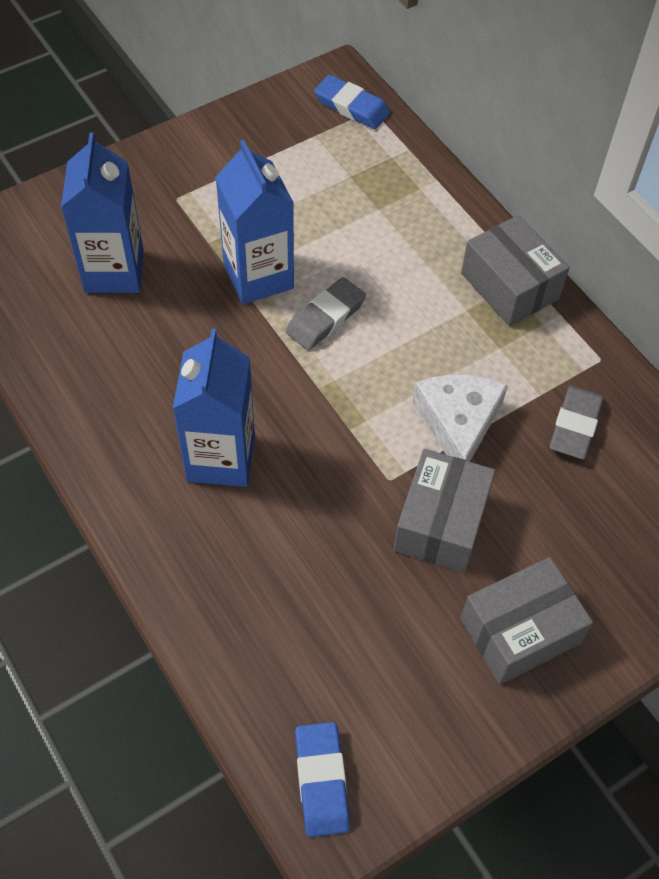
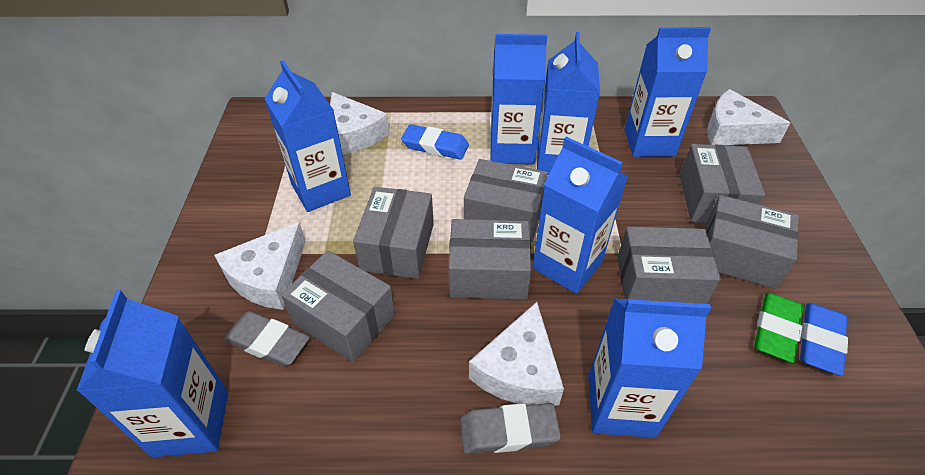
blue carton: 3 -> 7
green eraser: 0 -> 1
grey box: 3 -> 7
white cheese: 1 -> 4

